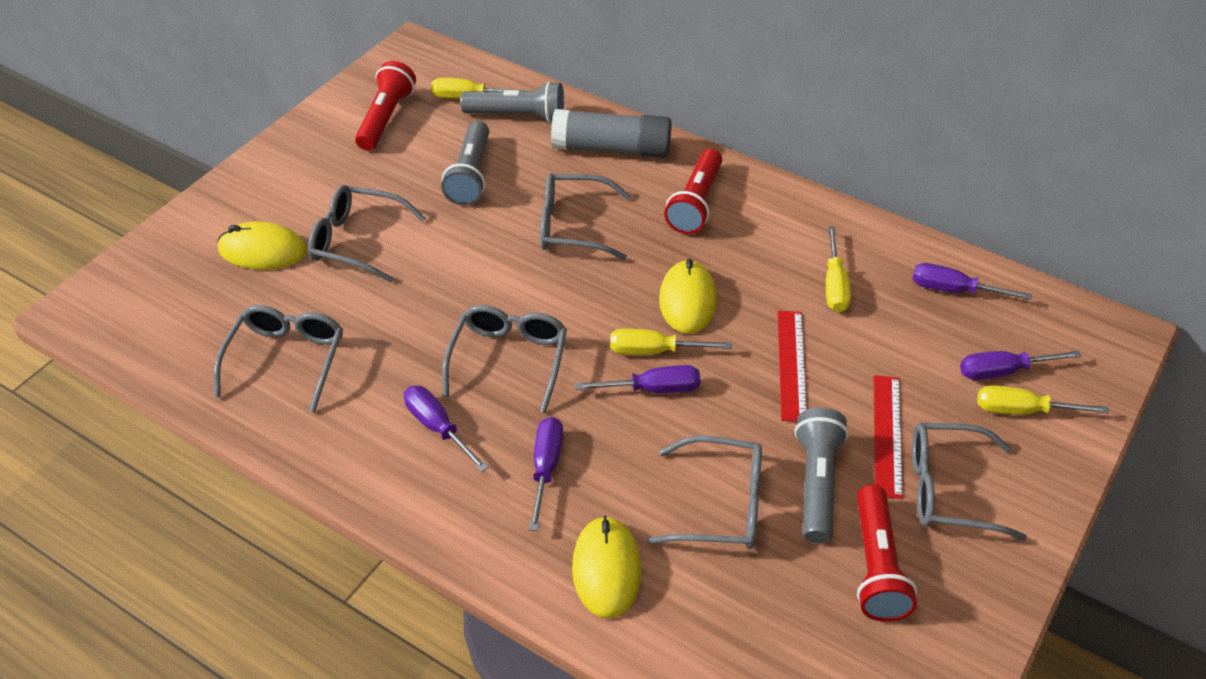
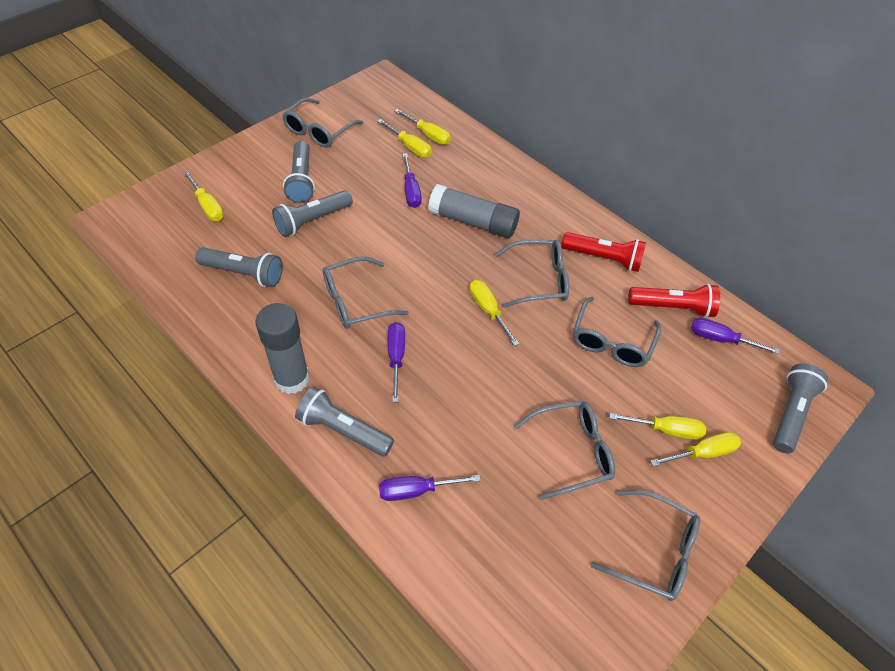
grey flashlight: 3 -> 5
grey glue stick: 1 -> 2
purple screwdriver: 5 -> 4
red flashlight: 3 -> 2
red ruler: 2 -> 0
yellow mouse: 3 -> 0
yellow screwdriver: 4 -> 6

